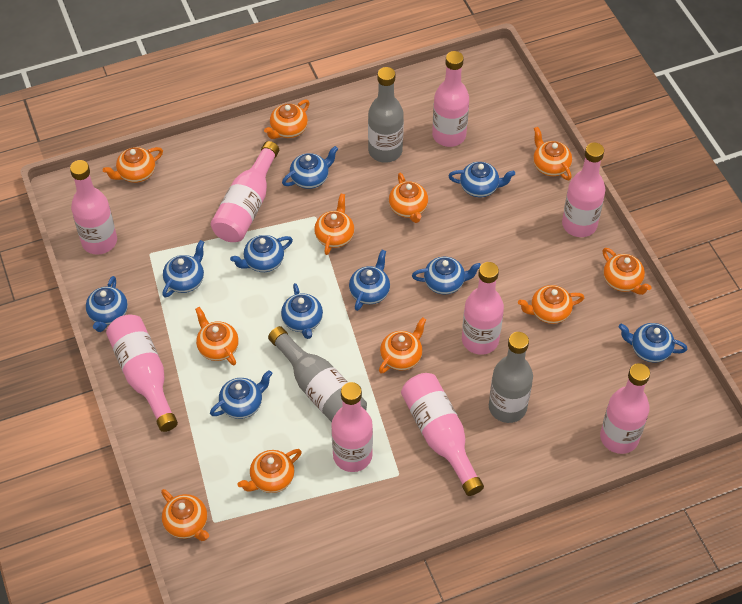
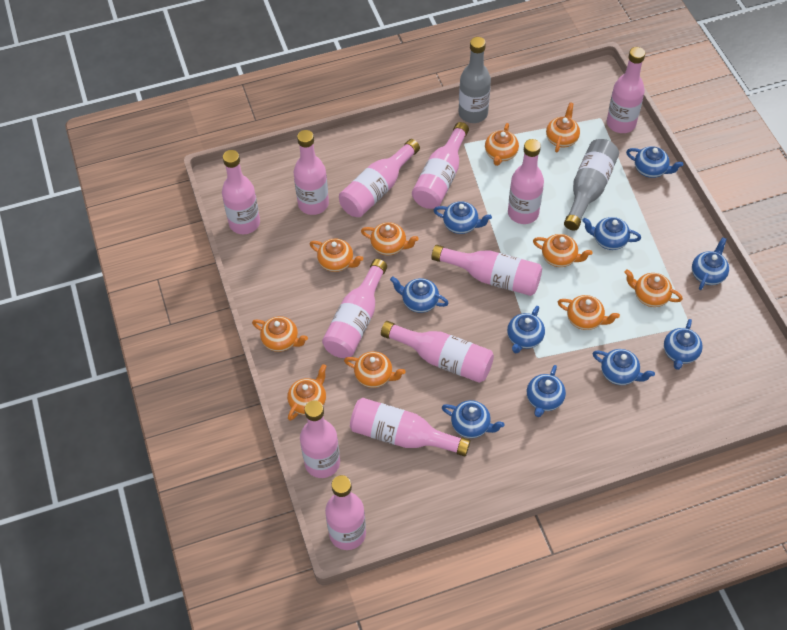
grey bottle: 3 -> 2
orange teapot: 11 -> 10
pink bottle: 9 -> 12

